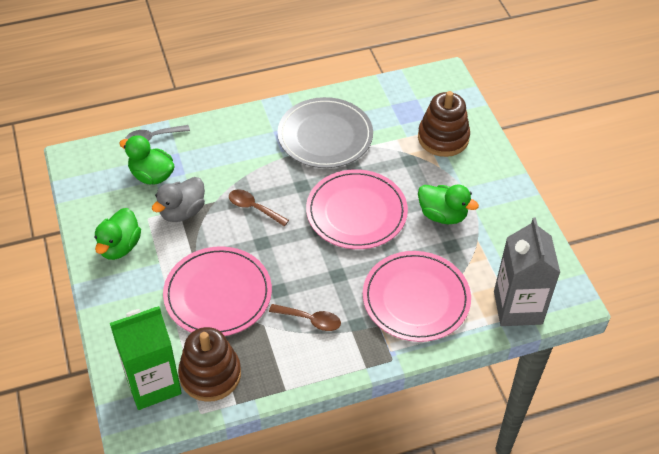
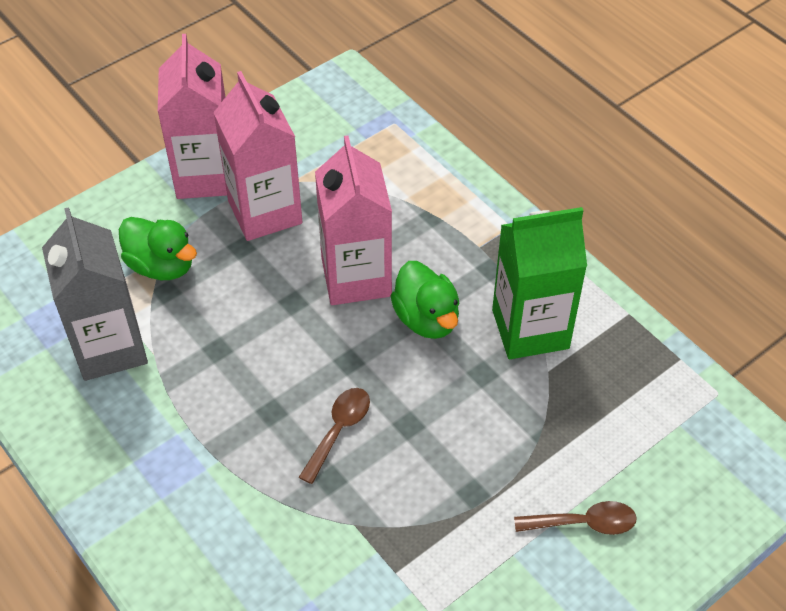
brown stacking toy: 2 -> 0
green duck: 3 -> 2
grey duck: 1 -> 0
grey plate: 1 -> 0
grey spoon: 1 -> 0
pink carton: 0 -> 3
pink plate: 3 -> 0

